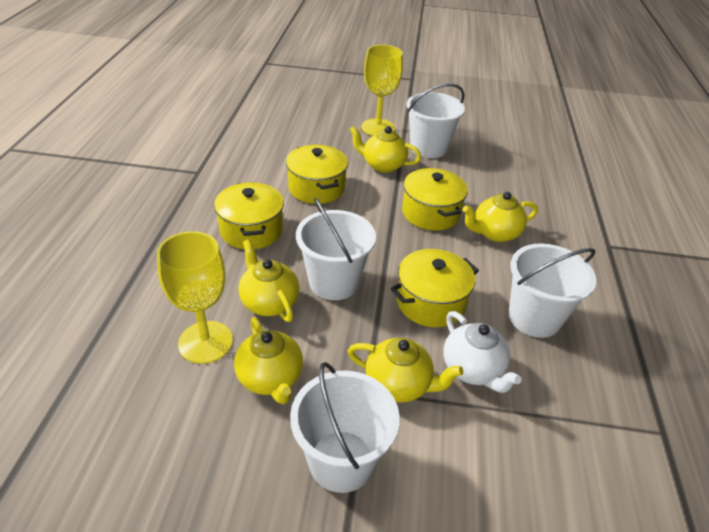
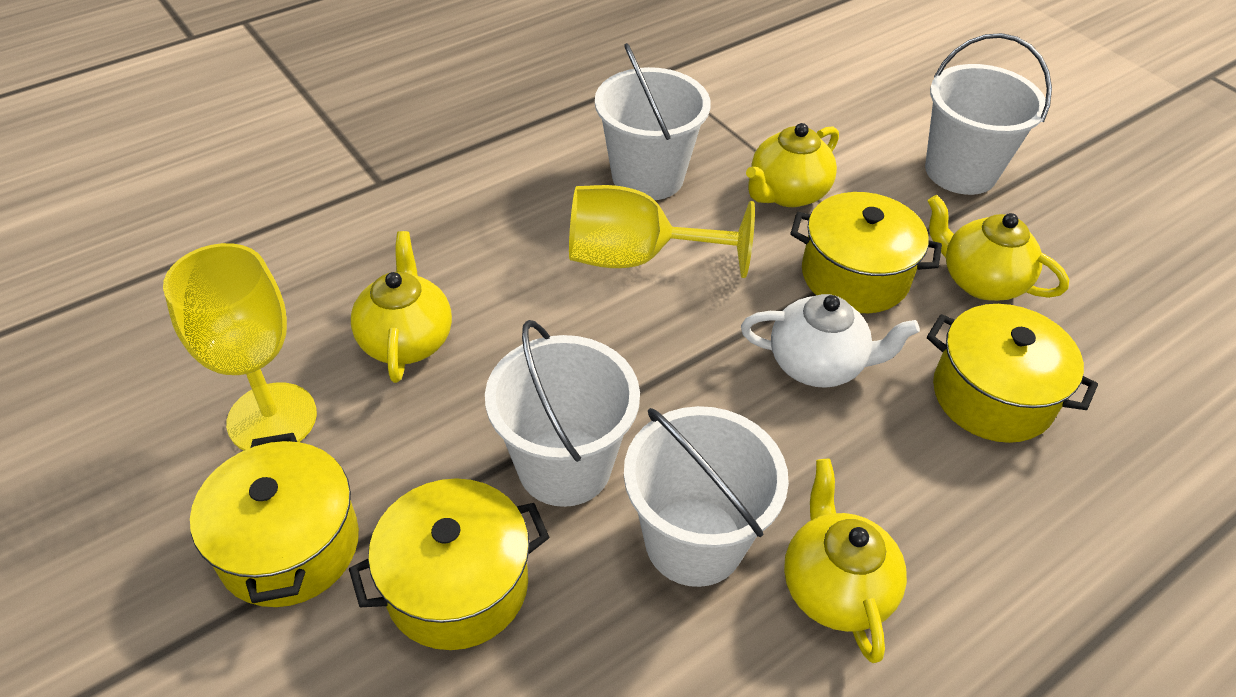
yellow teapot: 5 -> 4

